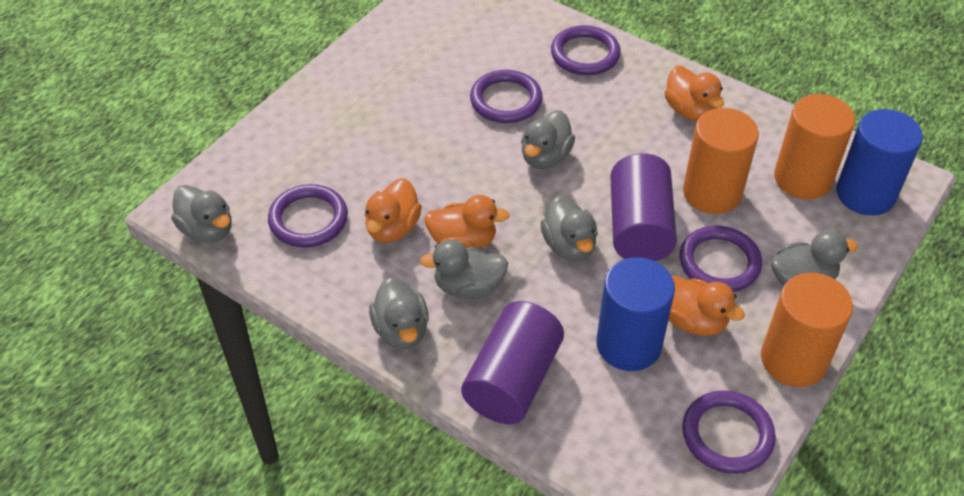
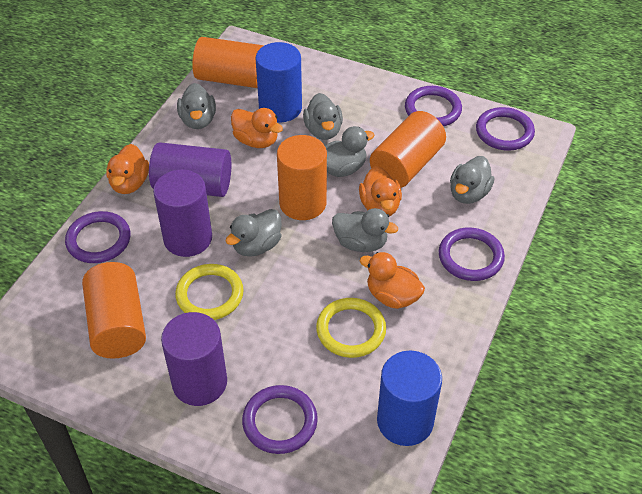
orange cylinder: 3 -> 4
purple cylinder: 2 -> 3
yellow ring: 0 -> 2

